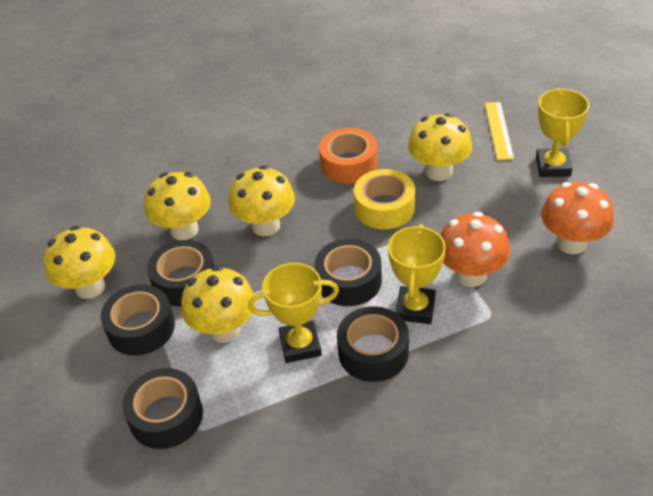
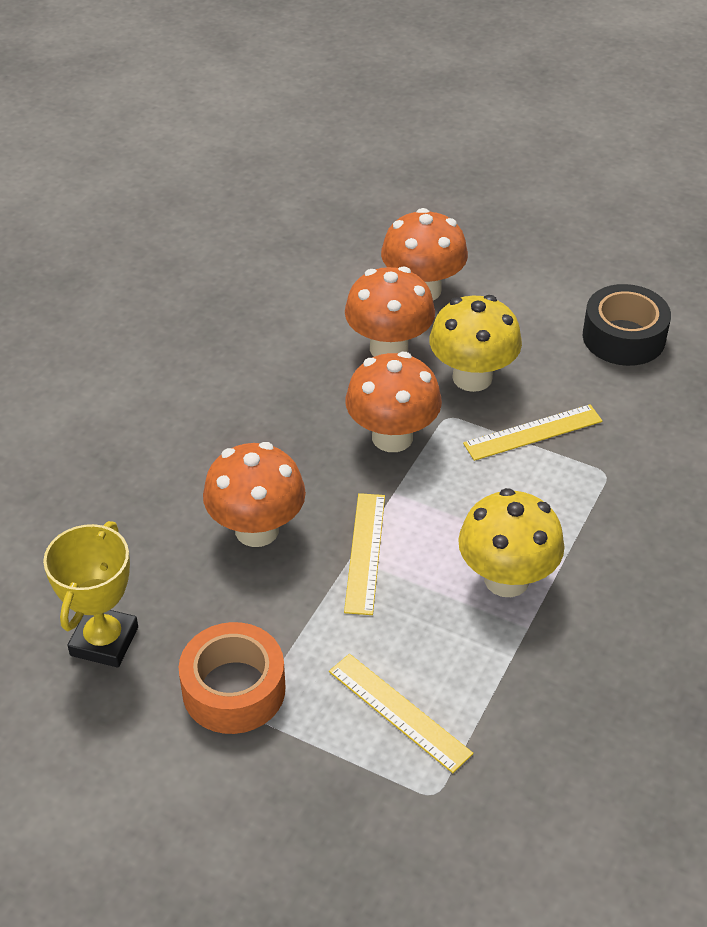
black tape: 5 -> 1
orange mushroom: 2 -> 4
yellow mushroom: 5 -> 2
yellow ruler: 1 -> 3
yellow tape: 1 -> 0
yellow trophy: 3 -> 1

